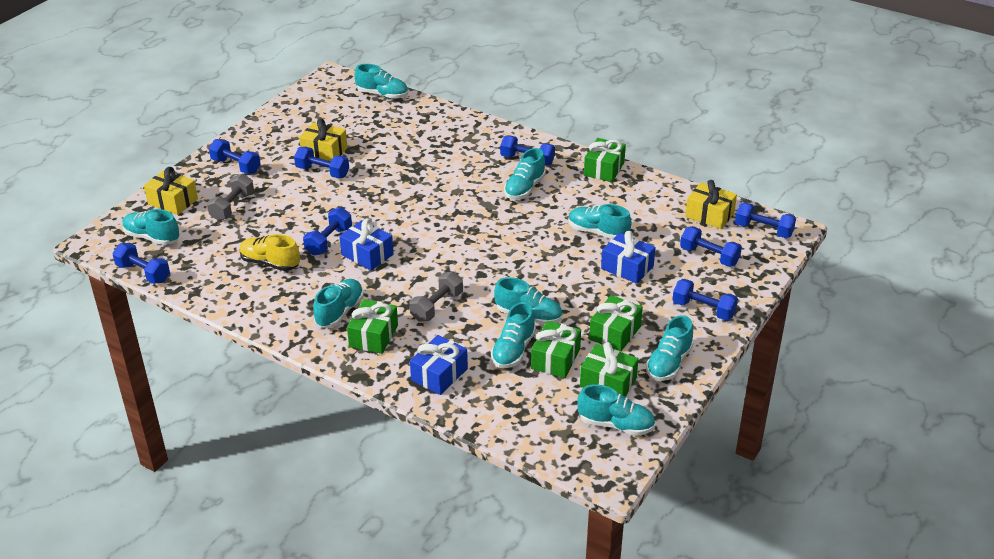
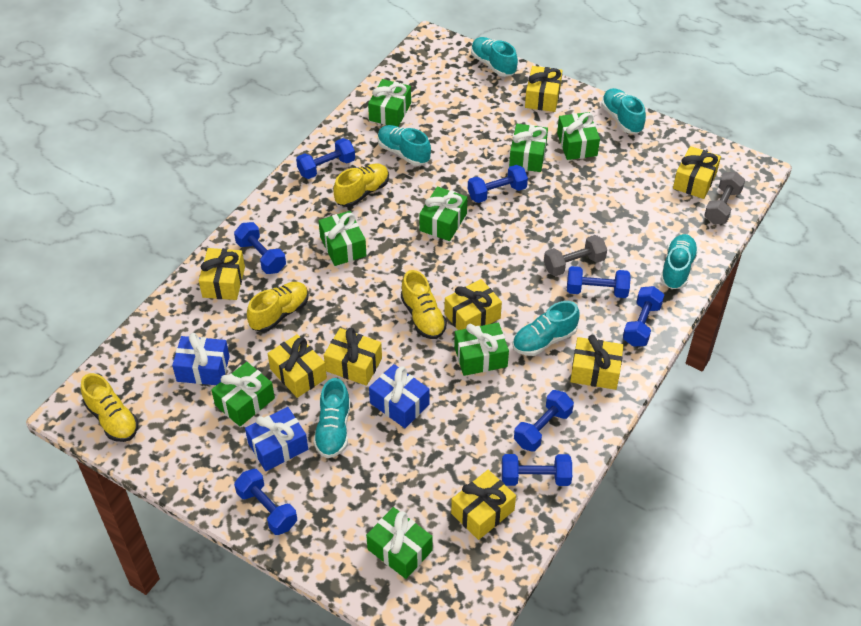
green gift: 5 -> 8
turquoise shoe: 9 -> 6
yellow gift: 3 -> 8
yellow shoe: 1 -> 4

